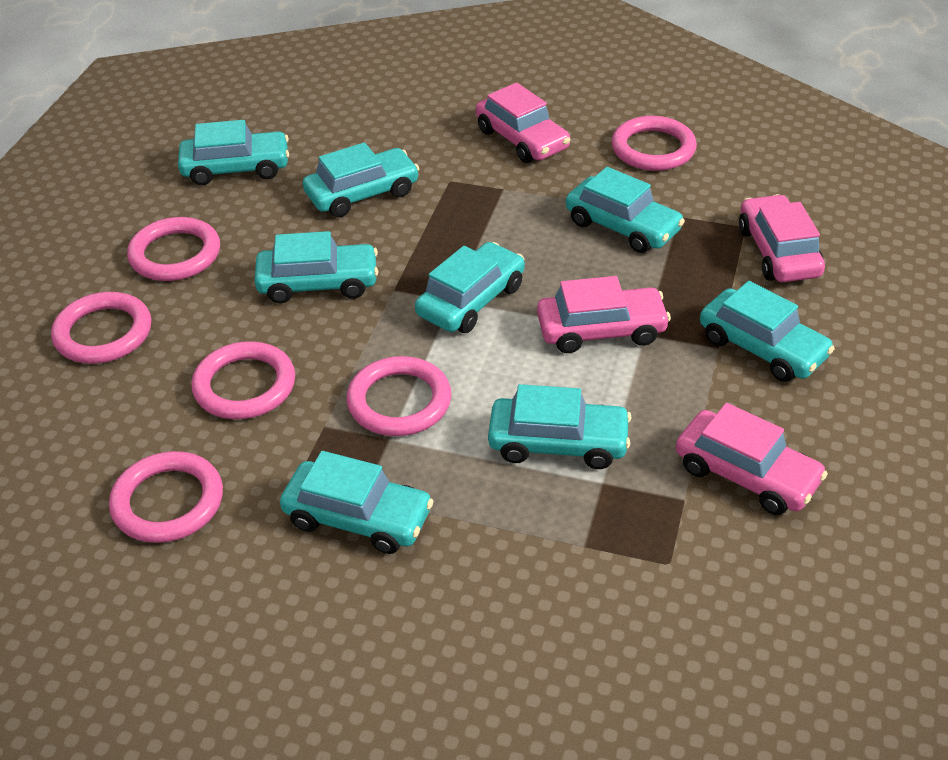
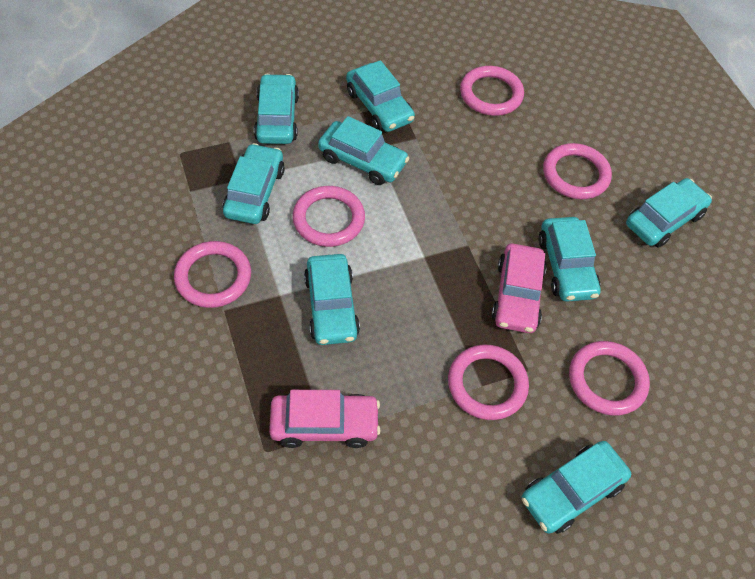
pink car: 4 -> 2

